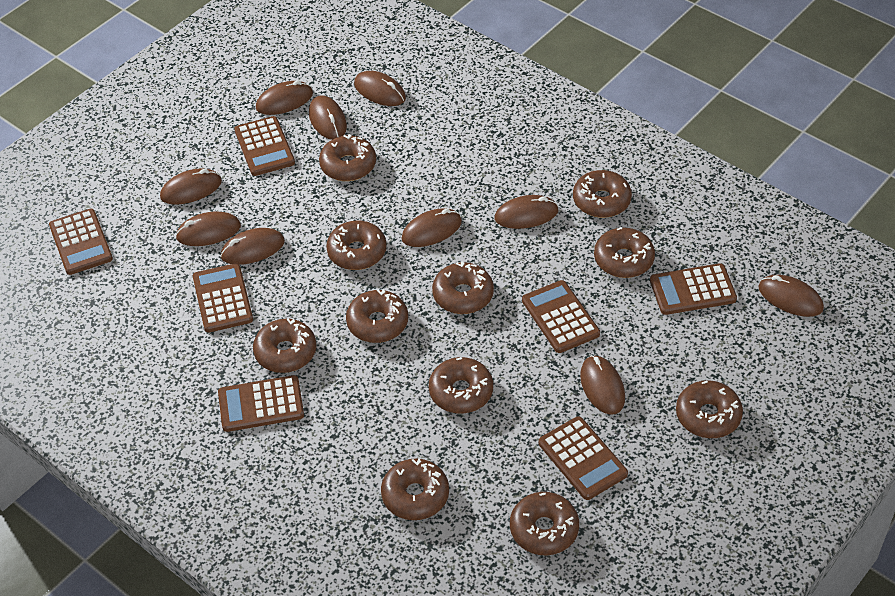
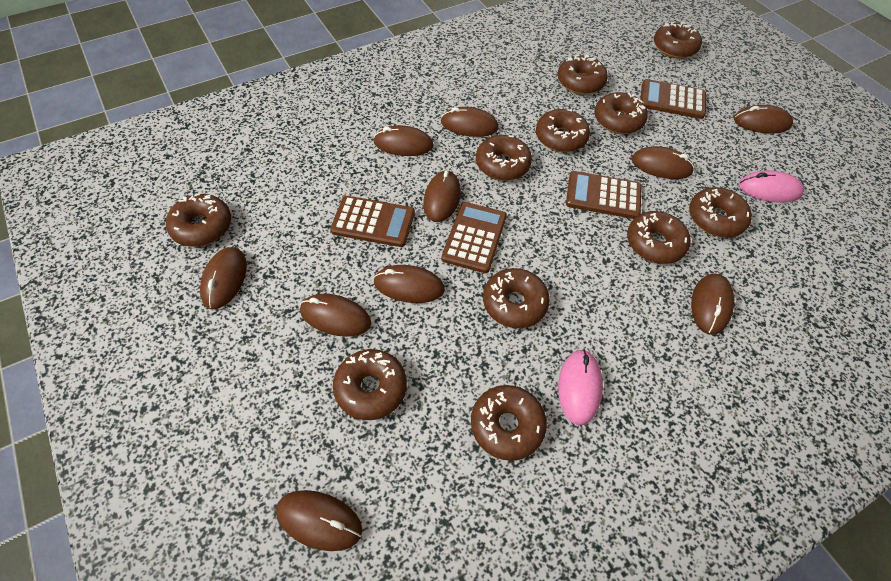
brown calculator: 7 -> 4
pink mouse: 0 -> 2

